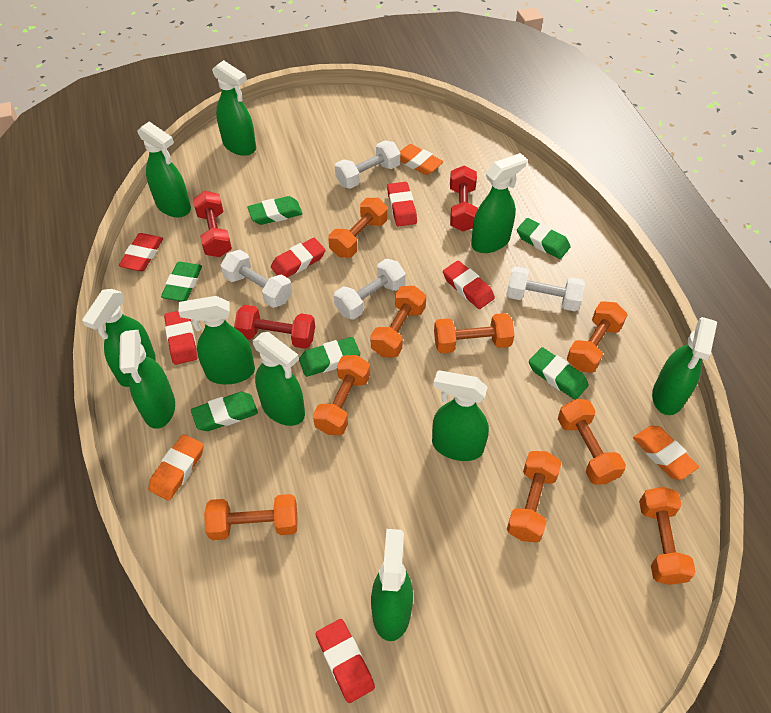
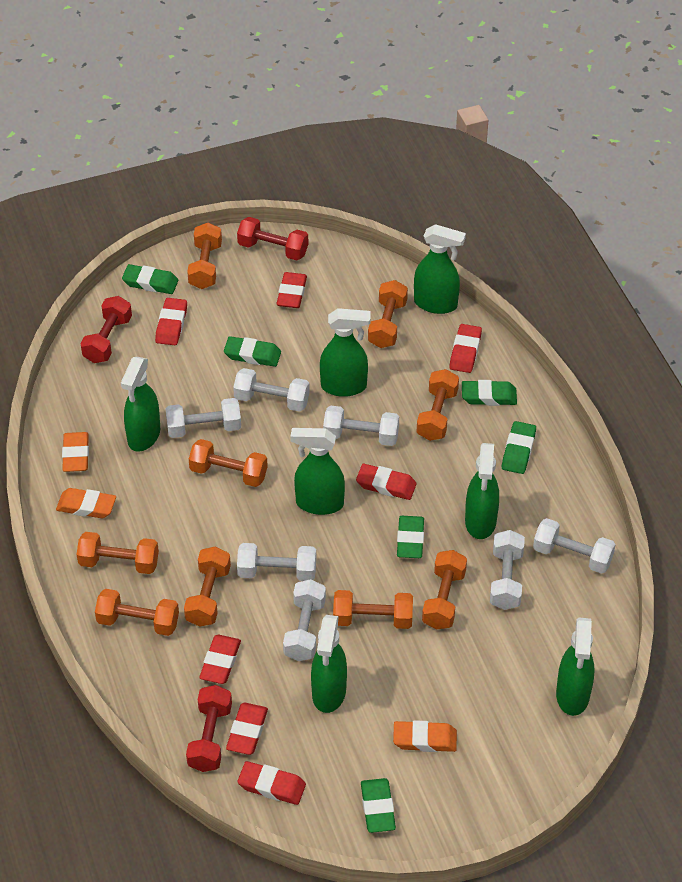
green spray bottle: 10 -> 7
red eraser: 6 -> 7
white dumbbell: 4 -> 7

